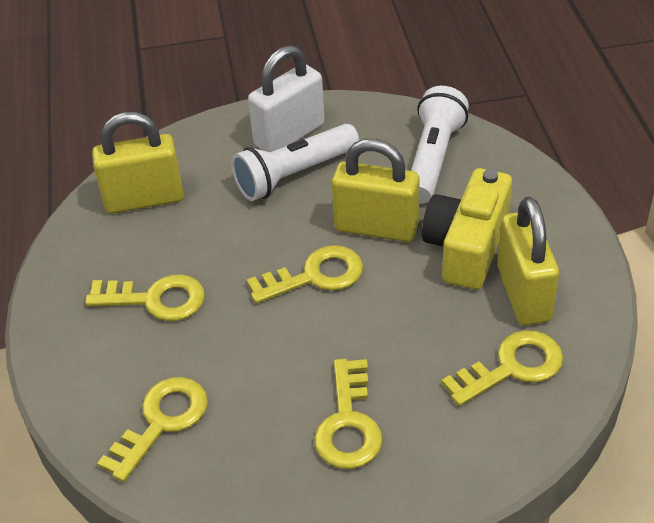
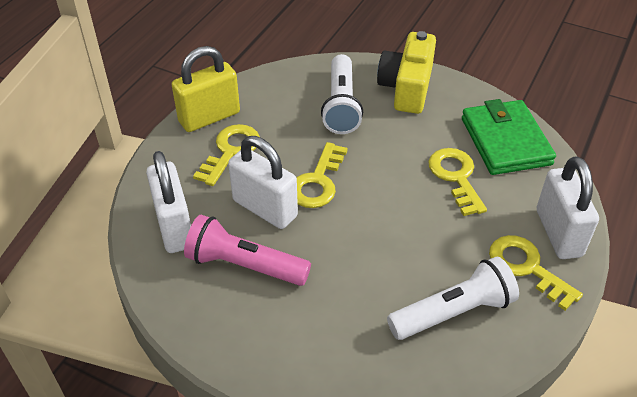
green wallet: 0 -> 1
pink flashlight: 0 -> 1
white padlock: 1 -> 3
yellow key: 5 -> 4
yellow padlock: 3 -> 1

